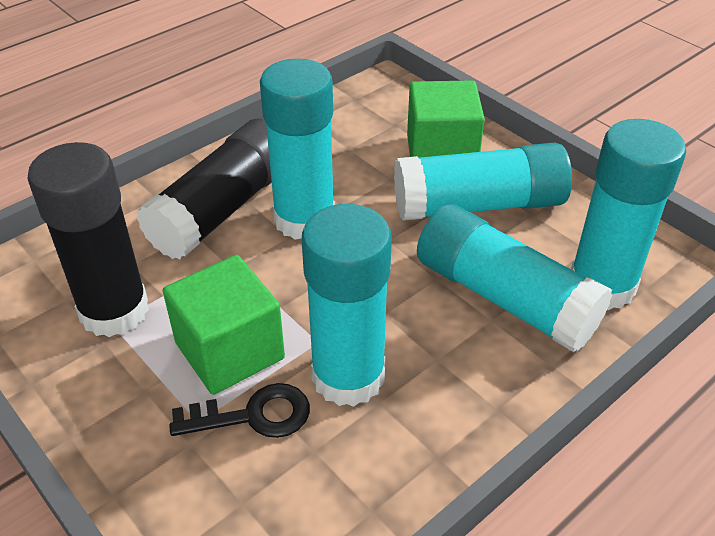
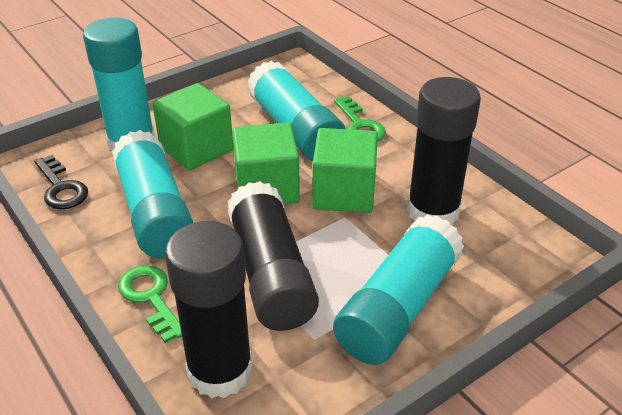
black glue stick: 2 -> 3
green cube: 2 -> 3
green key: 0 -> 2
turquoise glue stick: 5 -> 4

